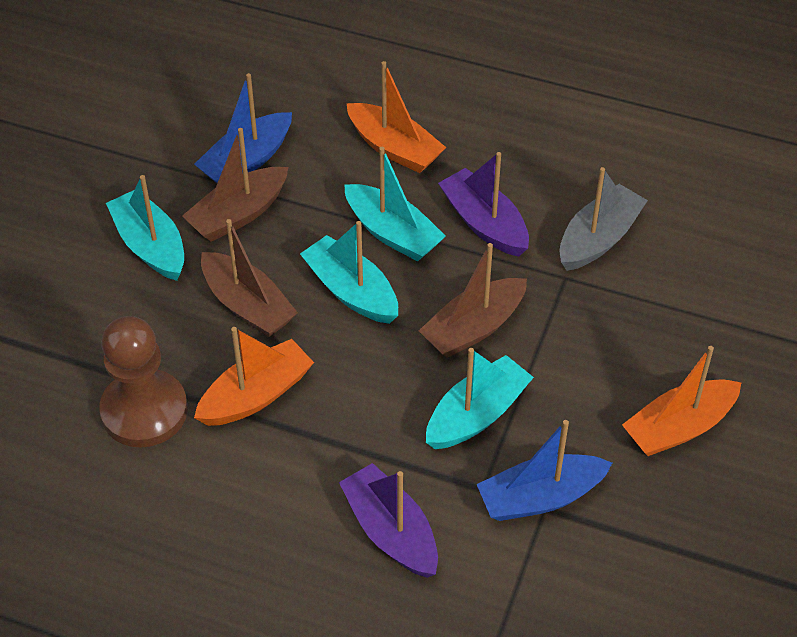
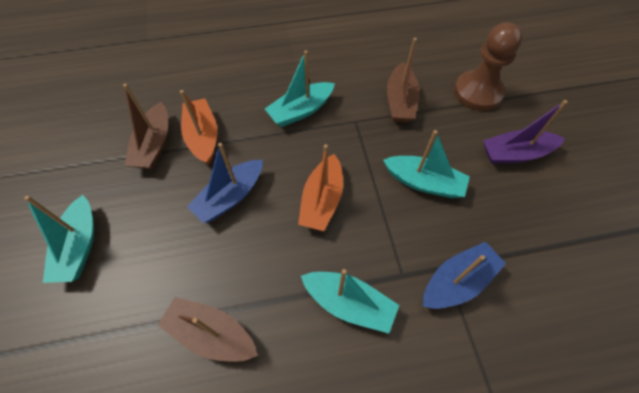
grey boat: 1 -> 0
orange boat: 3 -> 2
purple boat: 2 -> 1

